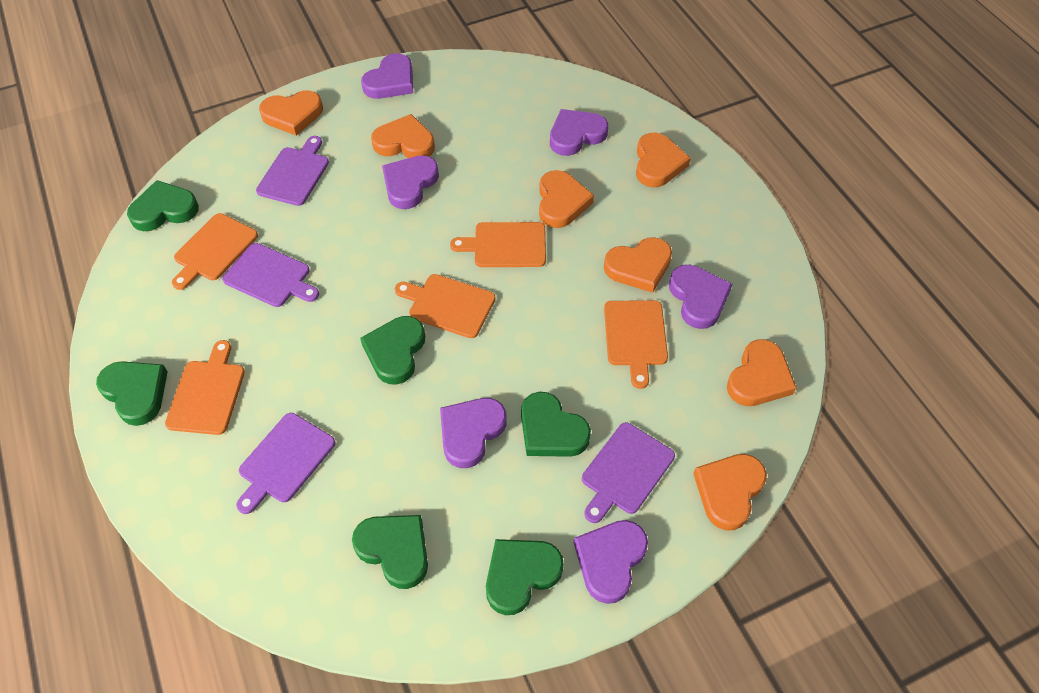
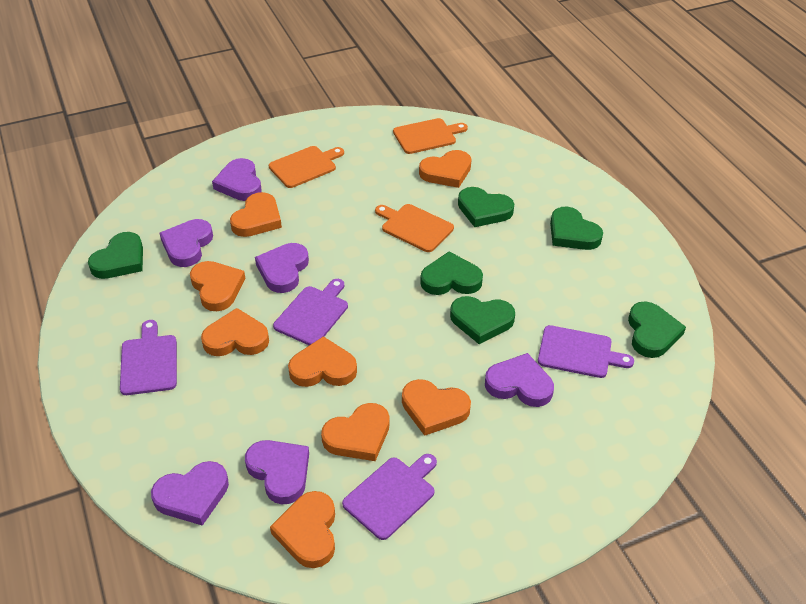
orange cutting board: 5 -> 3
orange heart: 7 -> 8

